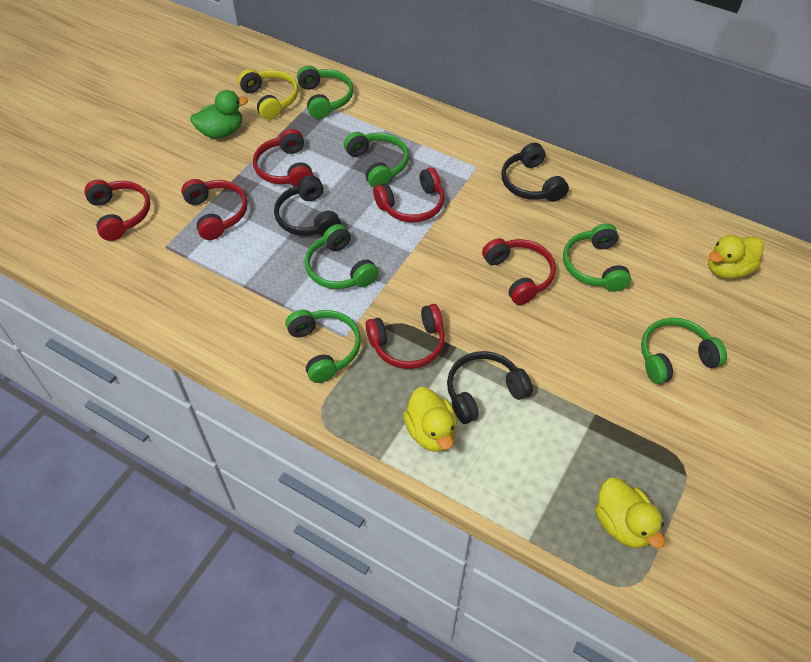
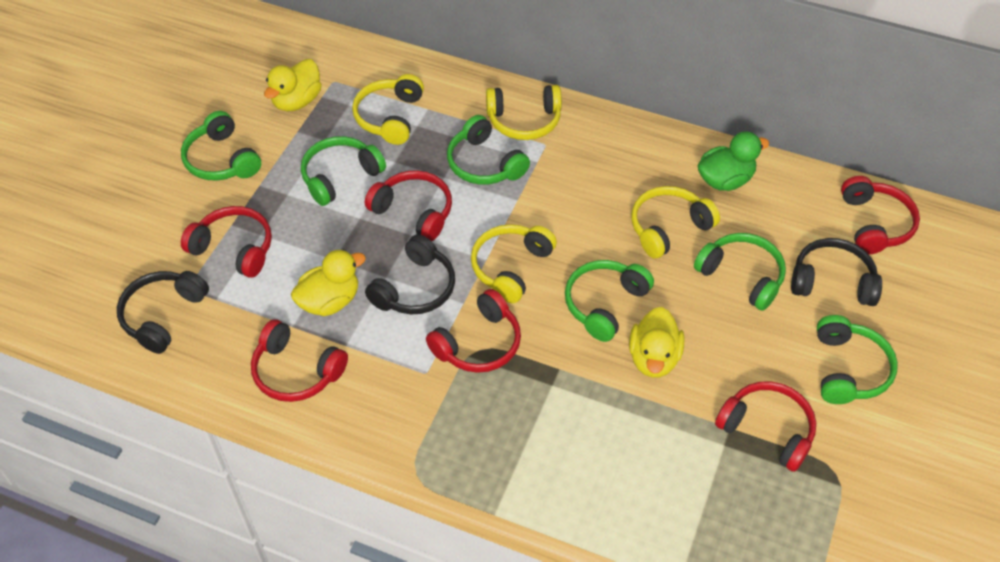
yellow headphones: 1 -> 4

